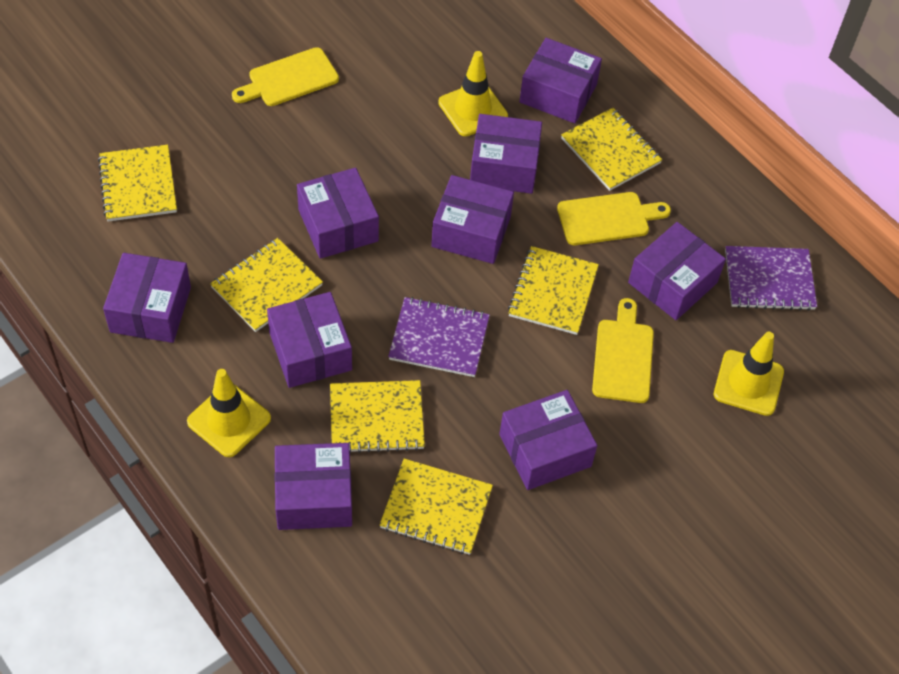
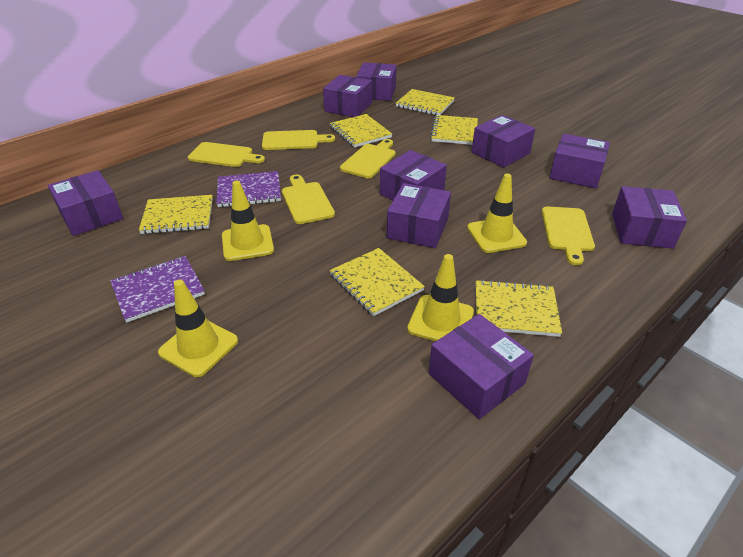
yellow cutting board: 3 -> 5
yellow traffic cone: 3 -> 4

